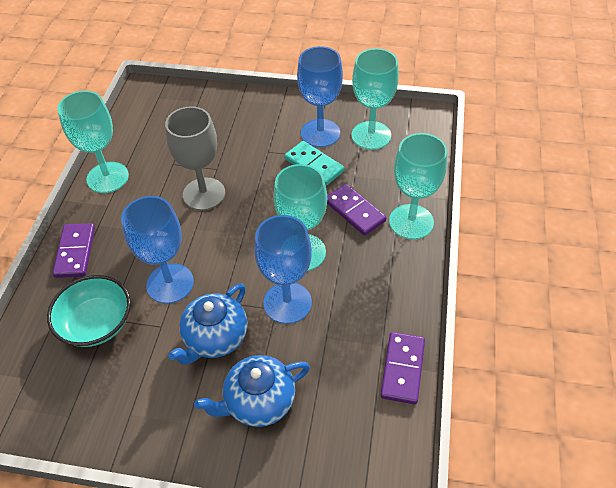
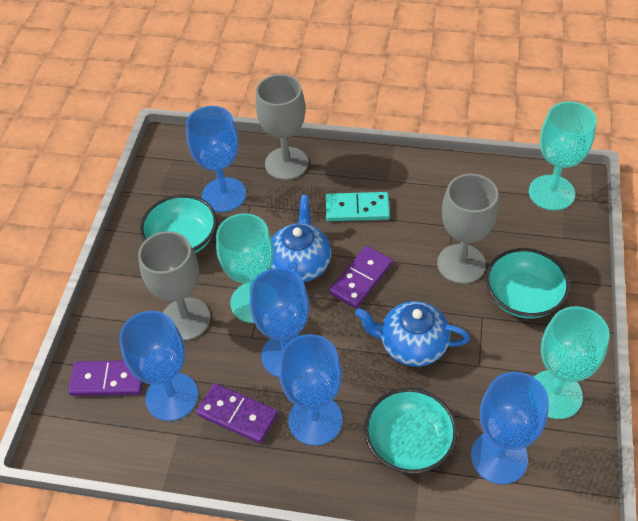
blue goblet: 3 -> 5
grey goblet: 1 -> 3
turquoise bowl: 1 -> 3
turquoise goblet: 4 -> 3

